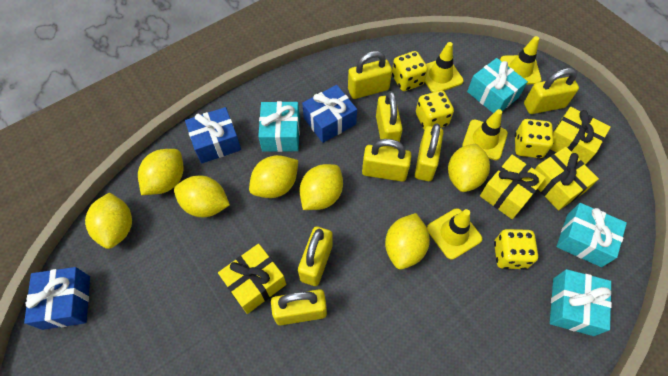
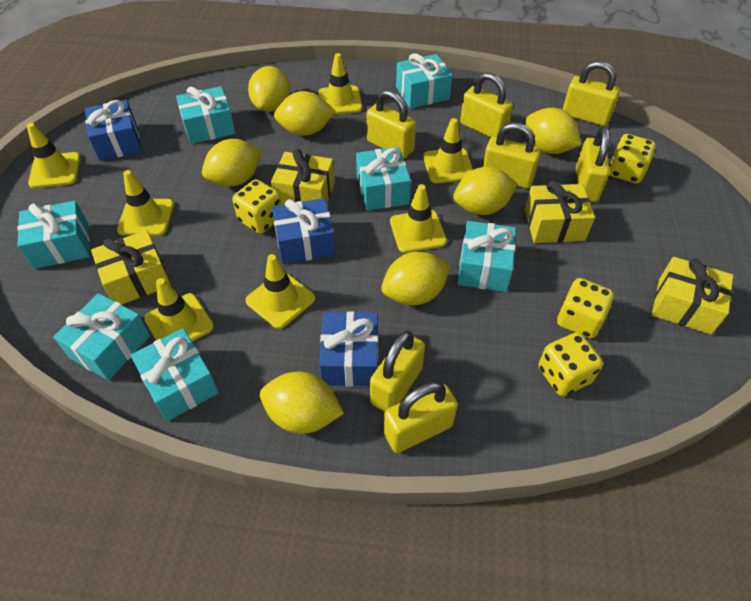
turquoise gift: 4 -> 7
yellow traffic cone: 4 -> 7

